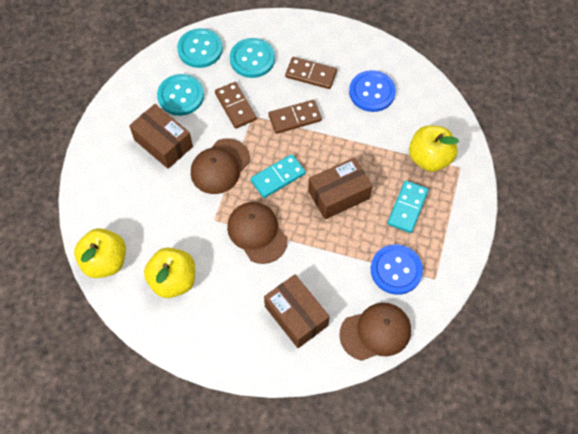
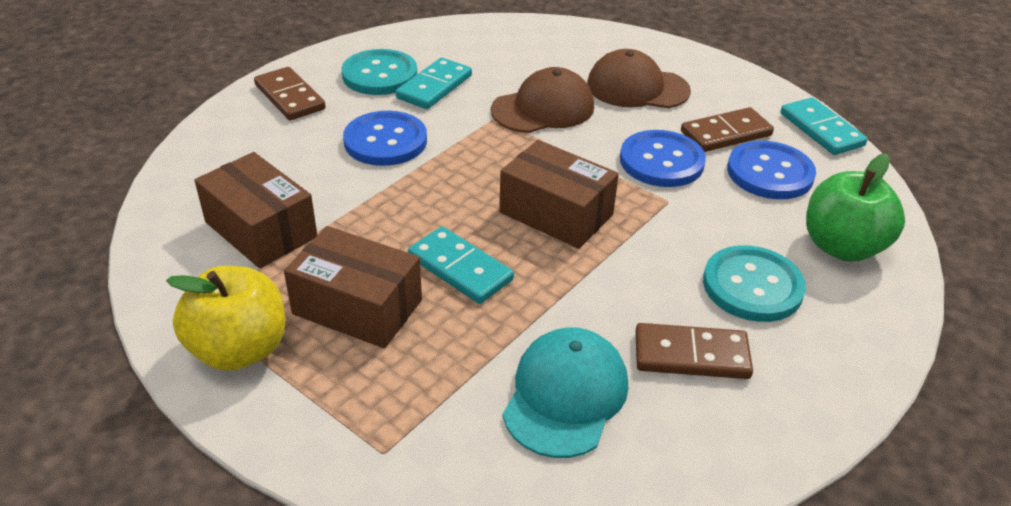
blue button: 2 -> 3
brown cap: 3 -> 2
green apple: 0 -> 1
turquoise button: 3 -> 2
turquoise cap: 0 -> 1
turquoise domino: 2 -> 3
yellow apple: 3 -> 1

